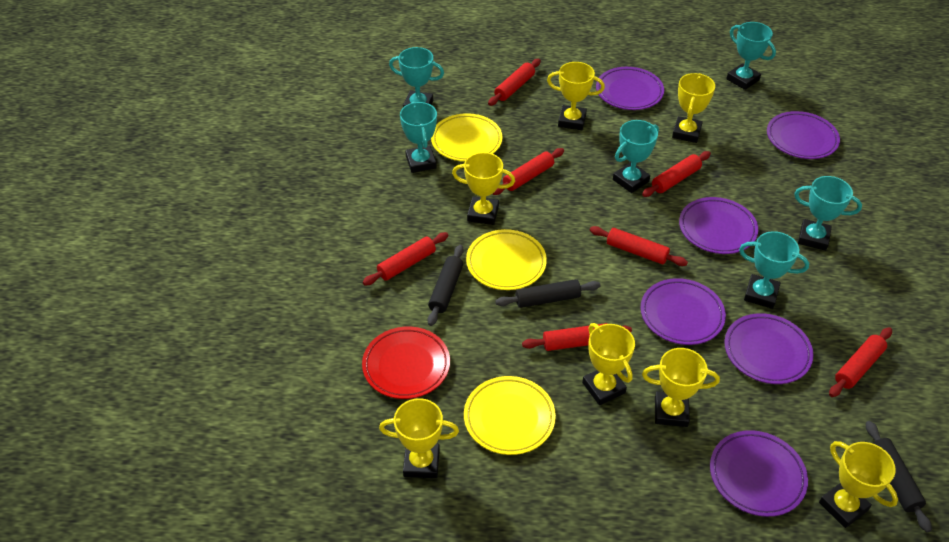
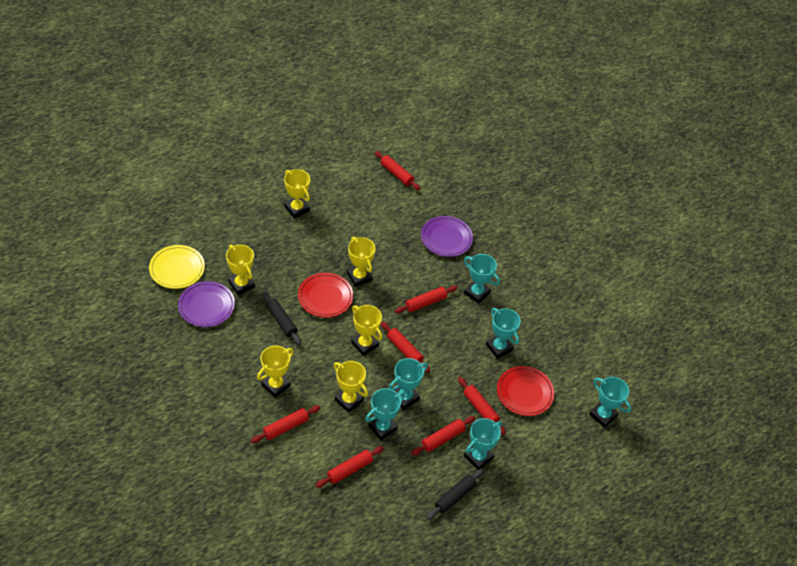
black rolling pin: 3 -> 2
purple plate: 6 -> 2
red plate: 1 -> 2
yellow plate: 3 -> 1
yellow trophy: 7 -> 6

